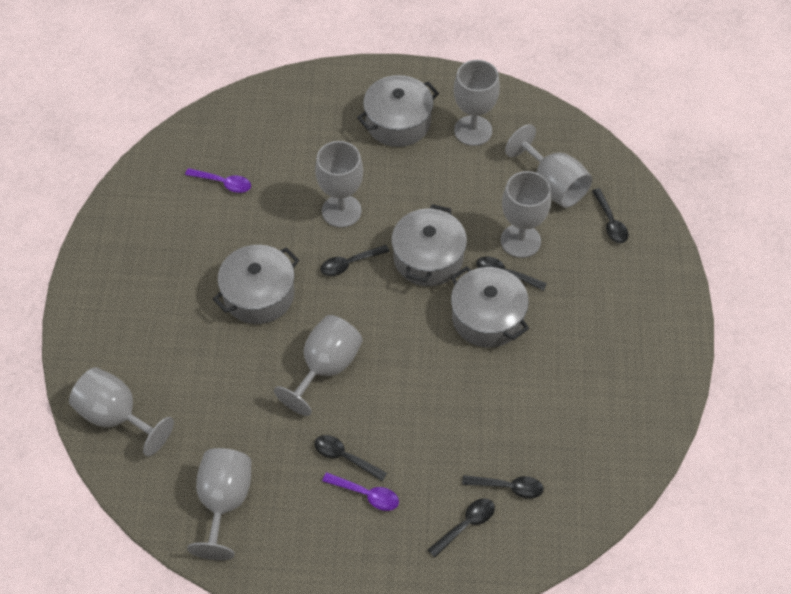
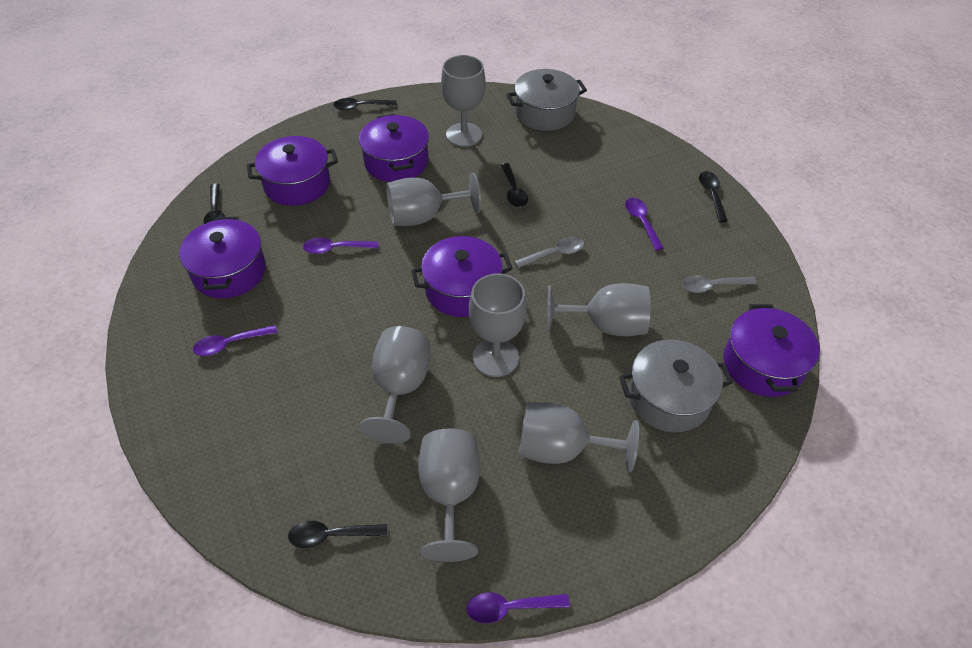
black spoon: 6 -> 5
grey pot: 4 -> 2
grey spoon: 0 -> 2
purple pot: 0 -> 5
purple spoon: 2 -> 4

